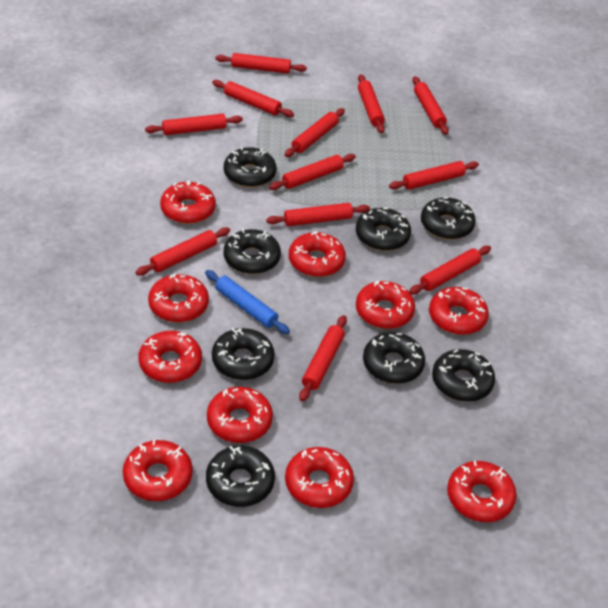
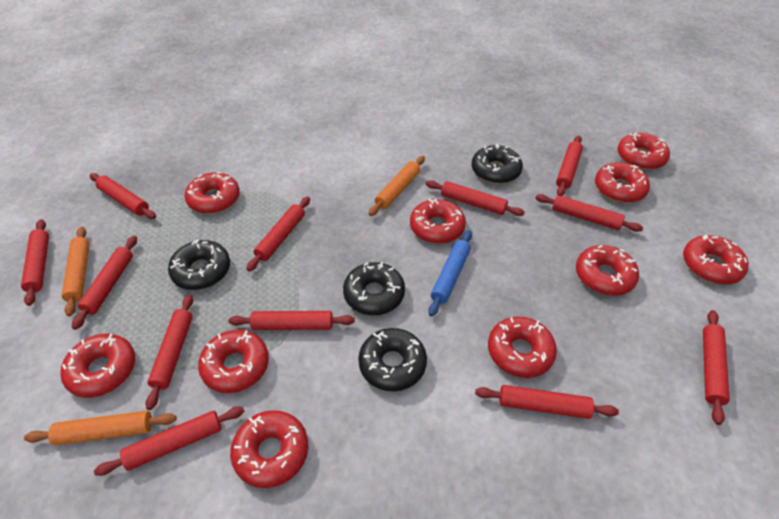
black donut: 8 -> 4
orange rolling pin: 0 -> 3

